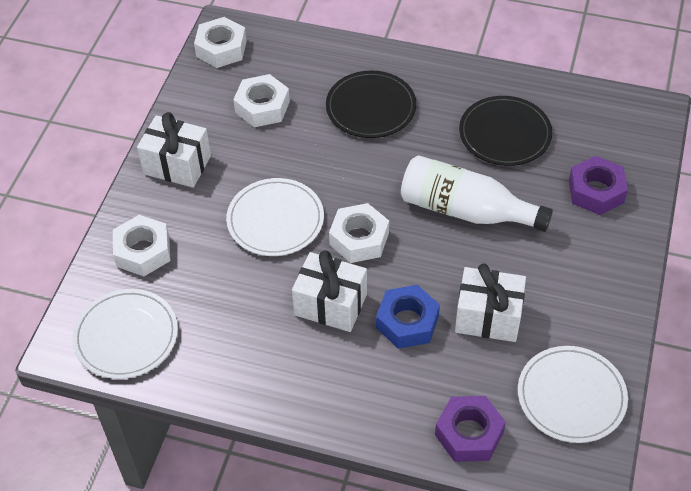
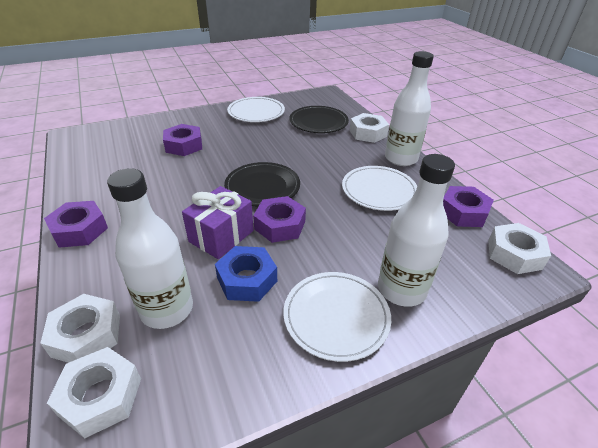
purple gift: 0 -> 1
purple nut: 2 -> 4
white bottle: 1 -> 3
white gift: 3 -> 0

